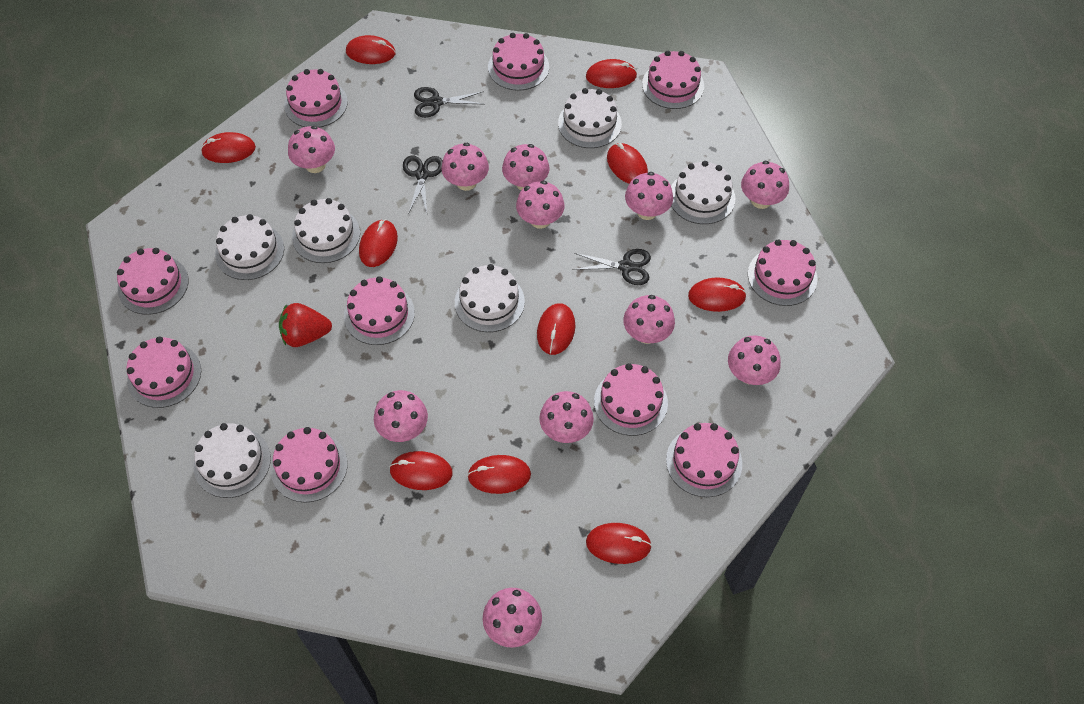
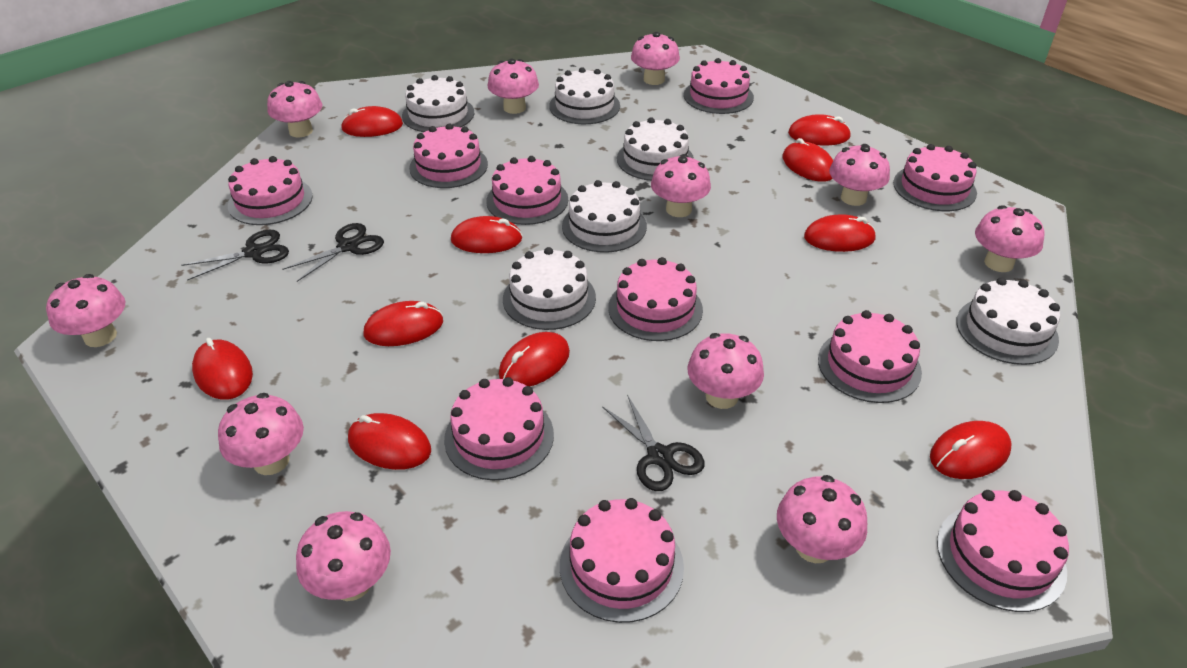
red strawberry: 1 -> 0

